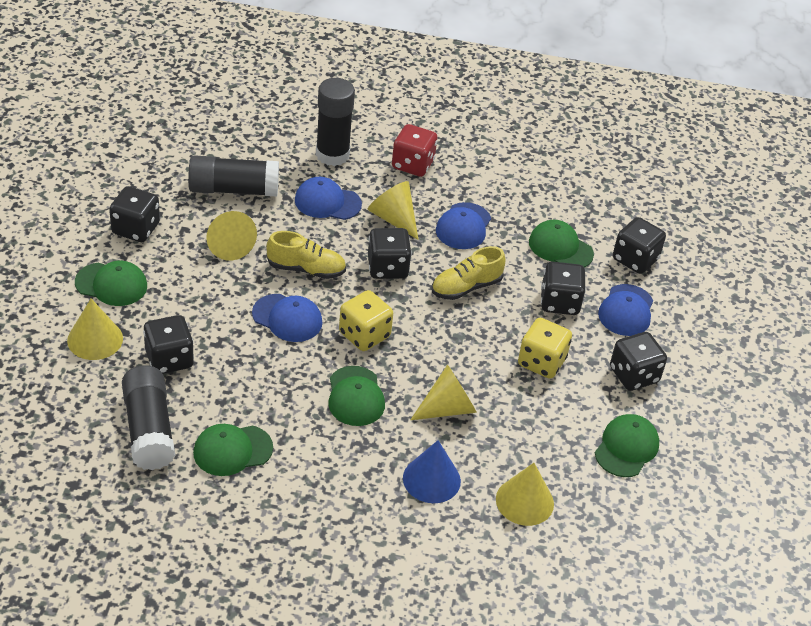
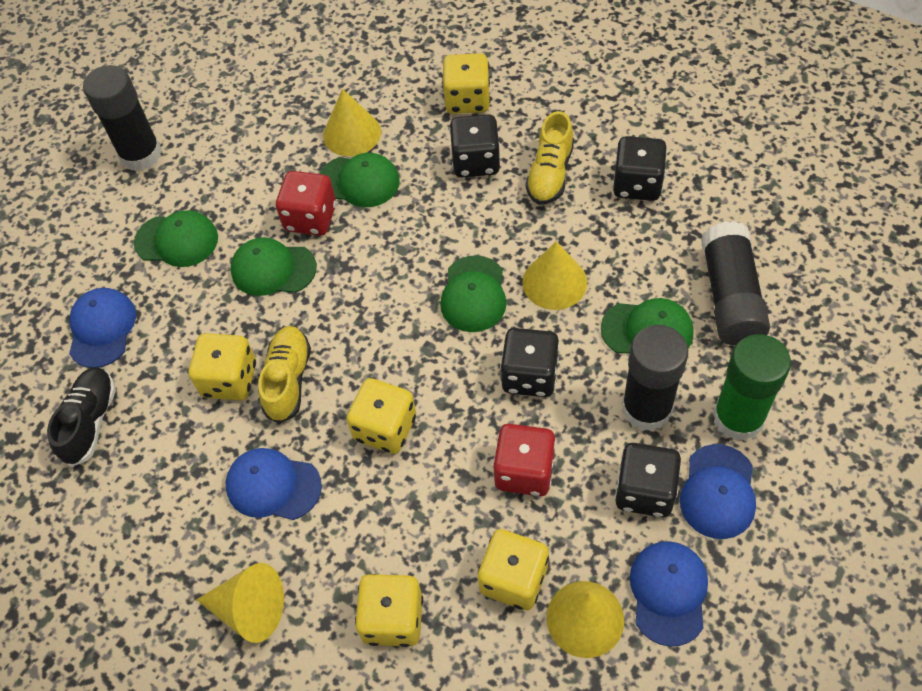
black dice: 6 -> 4
black shoe: 0 -> 1
blue cone: 1 -> 0
green glue stick: 0 -> 1
red dice: 1 -> 2
yellow cone: 5 -> 4
yellow dice: 2 -> 5

